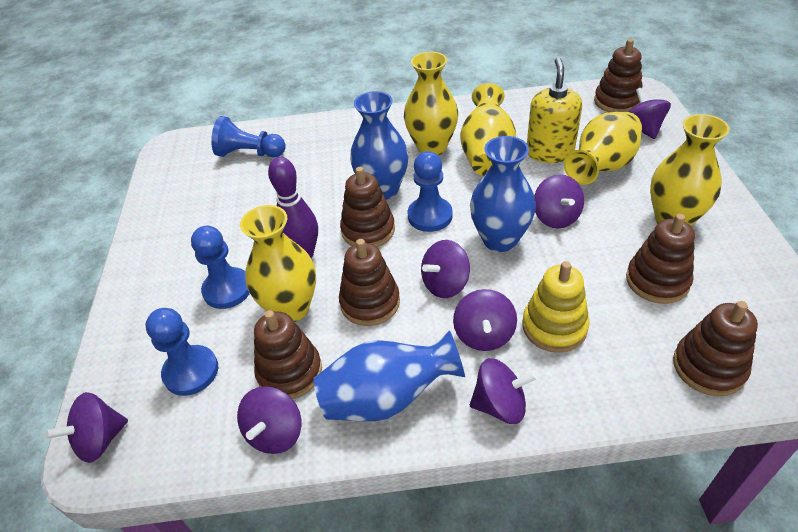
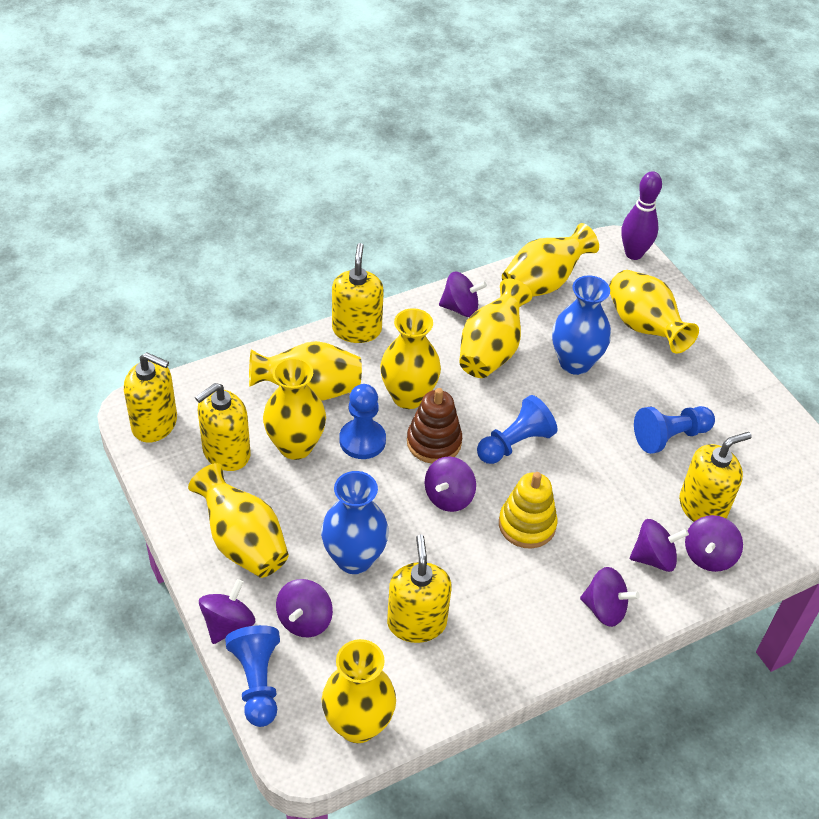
blue vase: 3 -> 2
brown stacking toy: 6 -> 1
yellow soap dispenser: 1 -> 5
yellow vase: 5 -> 8

